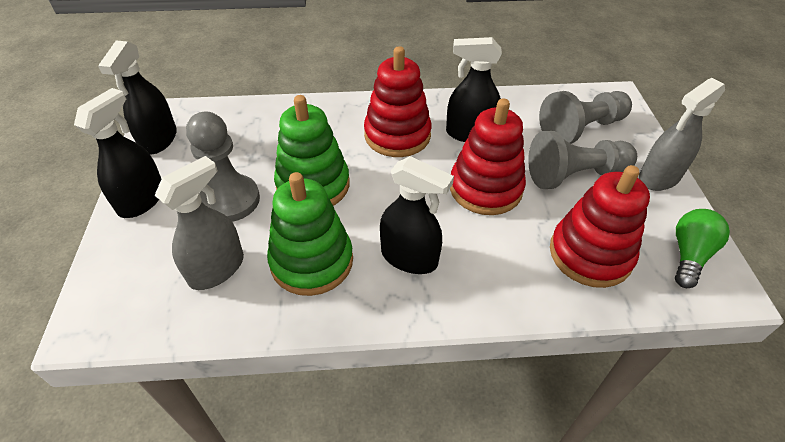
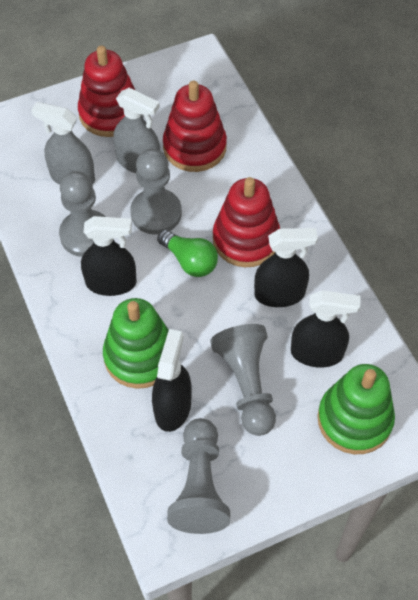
grey pawn: 3 -> 4

